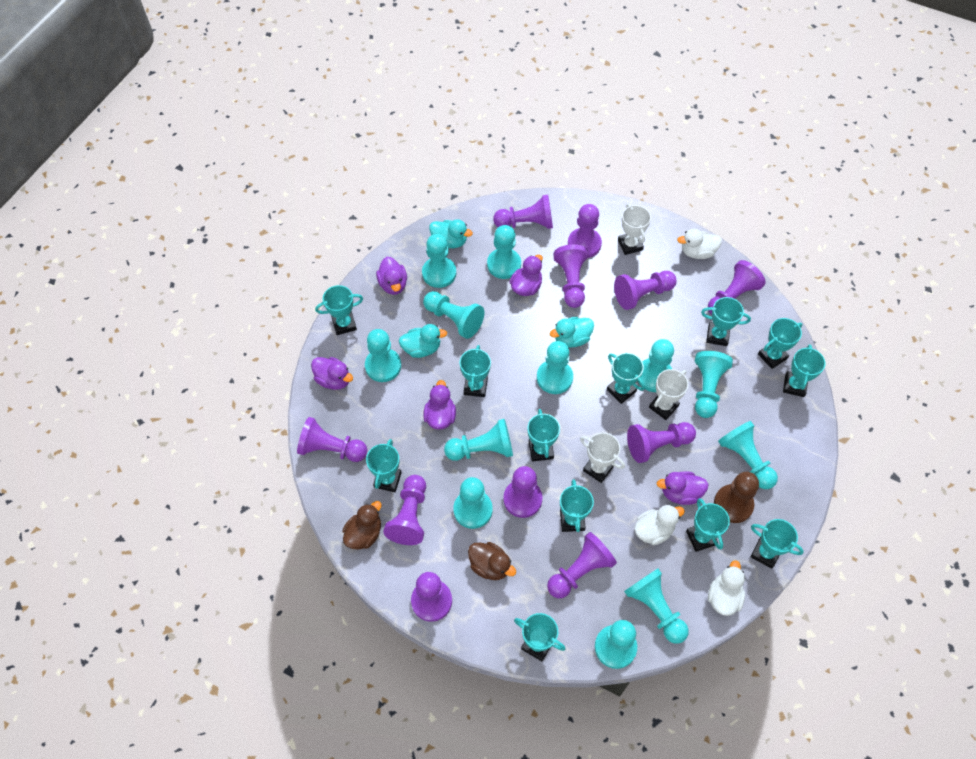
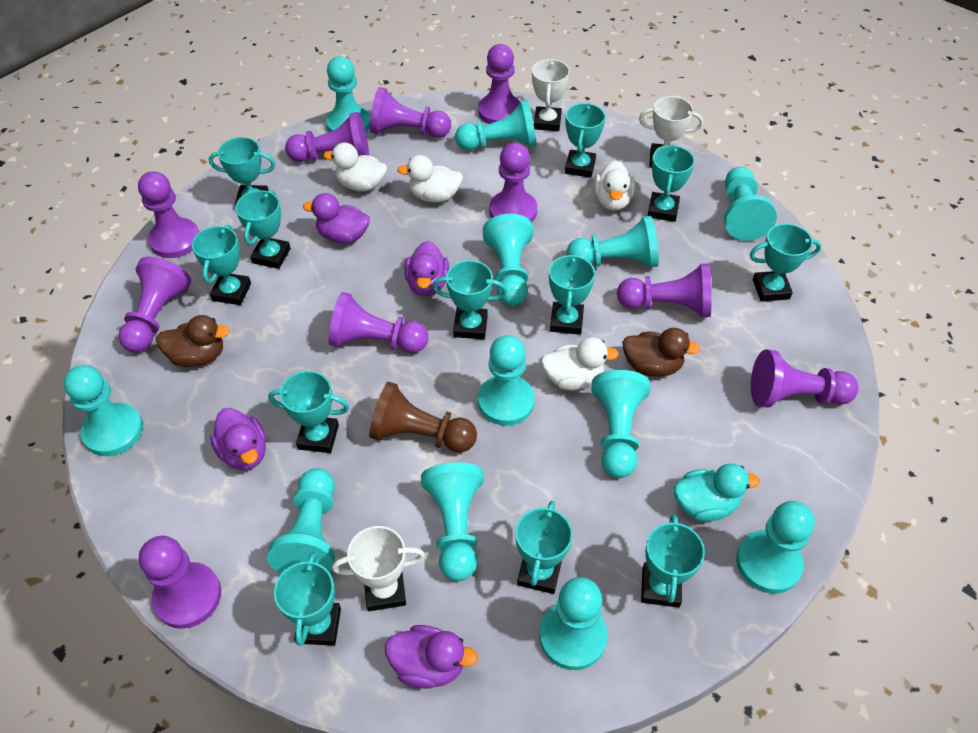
purple duck: 5 -> 4
purple pawn: 11 -> 10
turquoise duck: 3 -> 1
white duck: 3 -> 4

